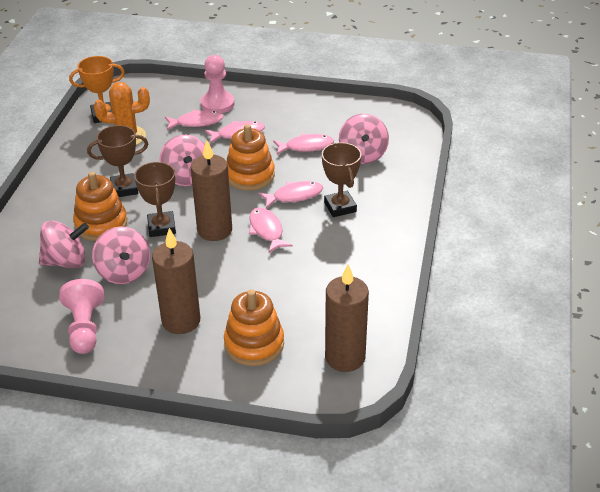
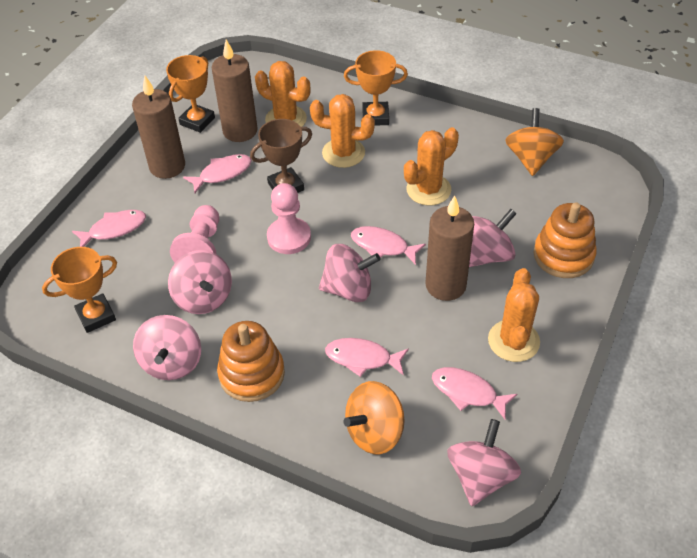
brown trophy: 3 -> 1
orange cactus: 1 -> 4
orange spinning top: 0 -> 2
orange stacking toy: 3 -> 2
orange trophy: 1 -> 3
pink spinning top: 4 -> 5

